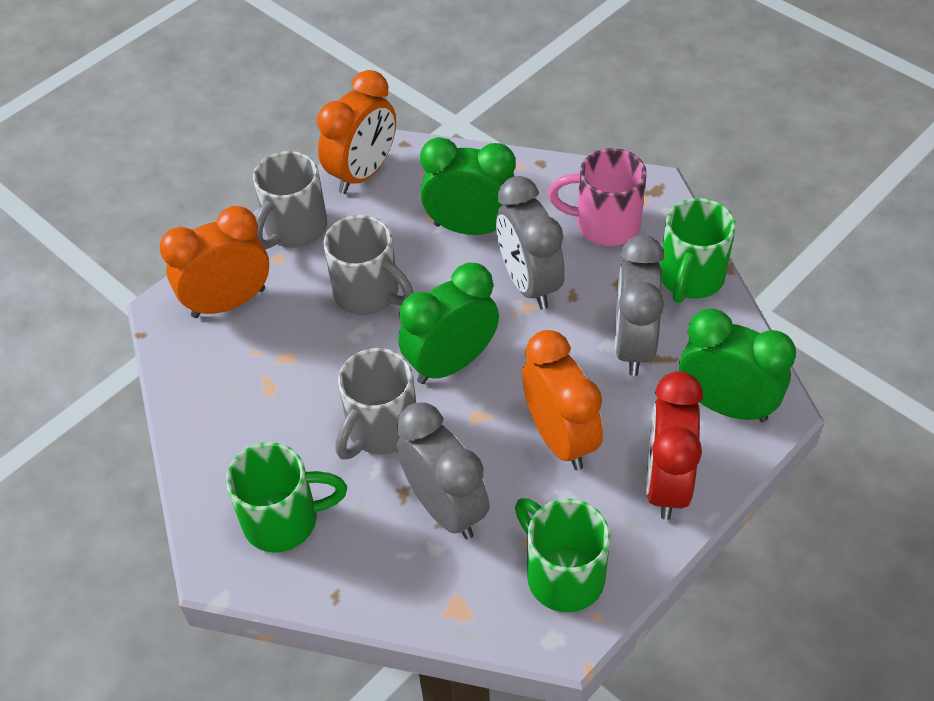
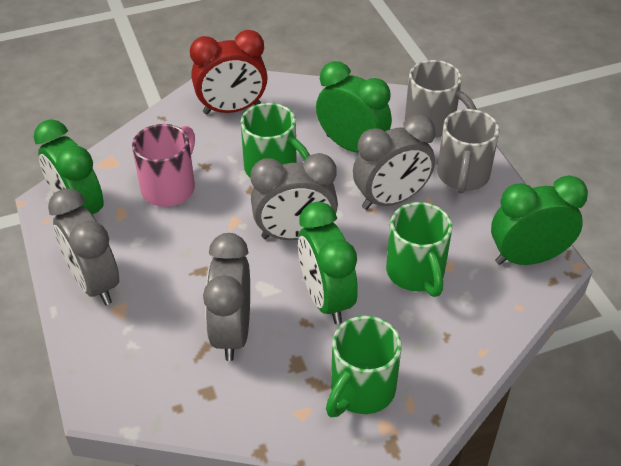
green clock: 3 -> 4
grey clock: 3 -> 4
grey mug: 3 -> 2
orange clock: 3 -> 0

